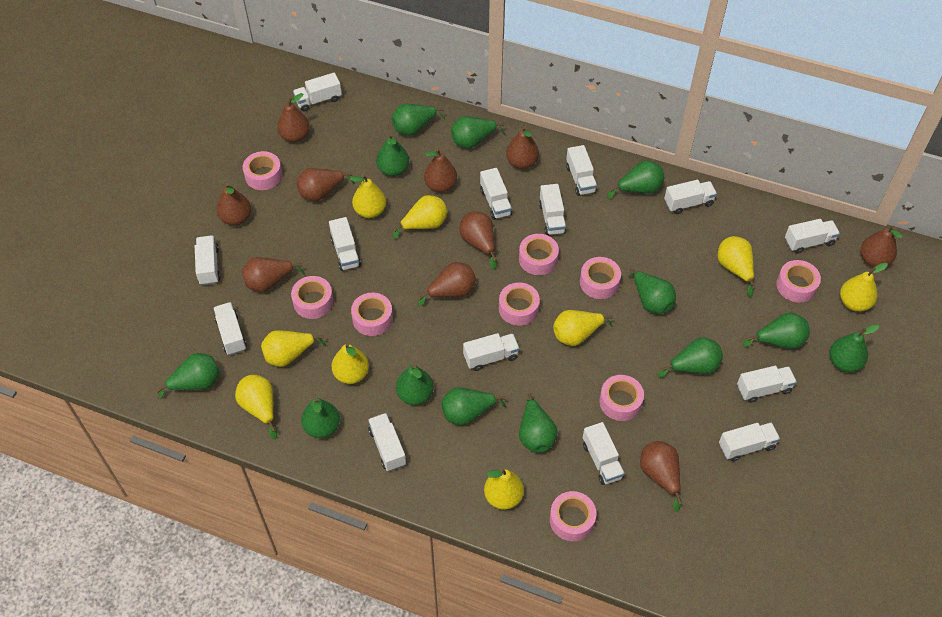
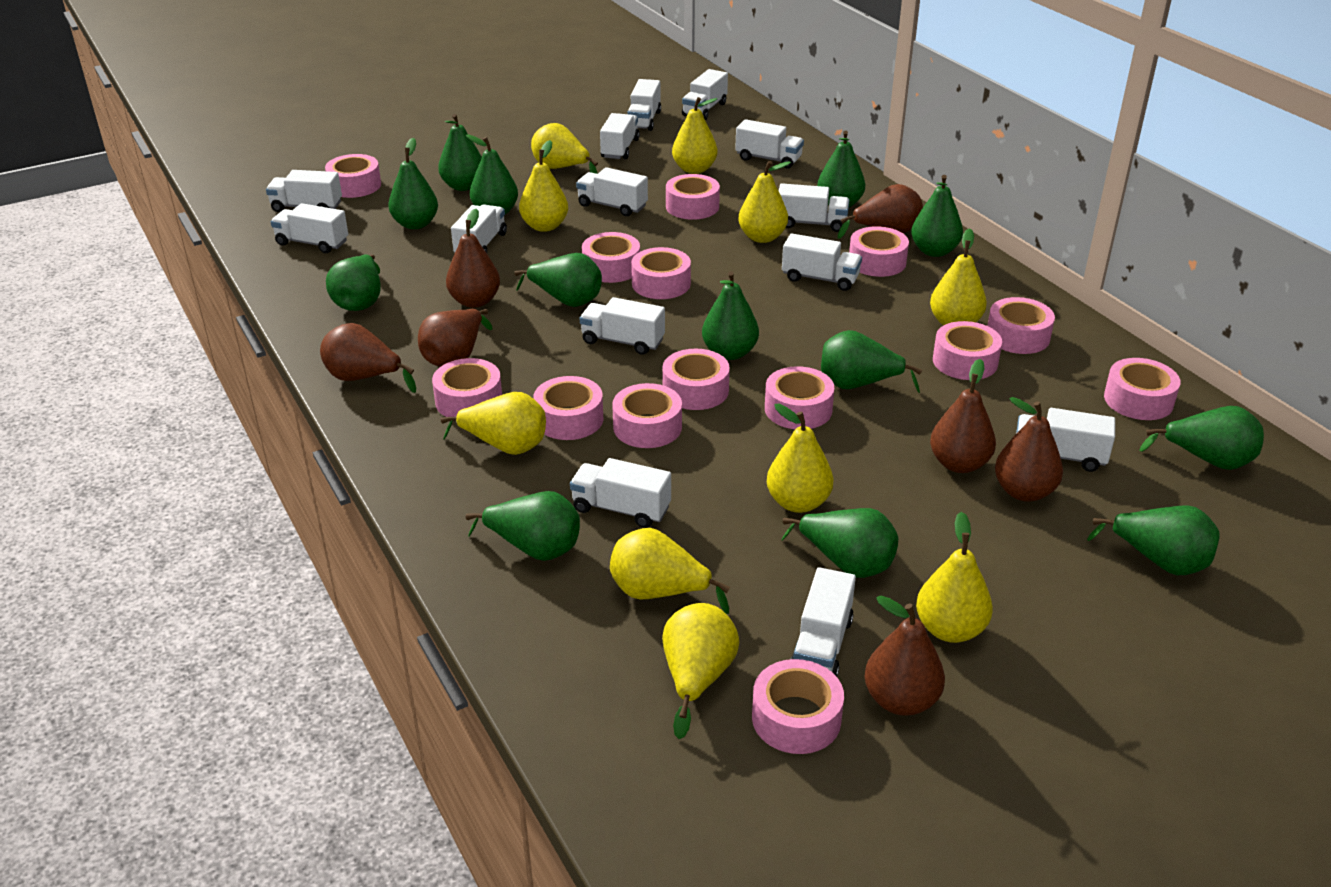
brown pear: 10 -> 7
pink tape: 9 -> 14
yellow pear: 9 -> 10

